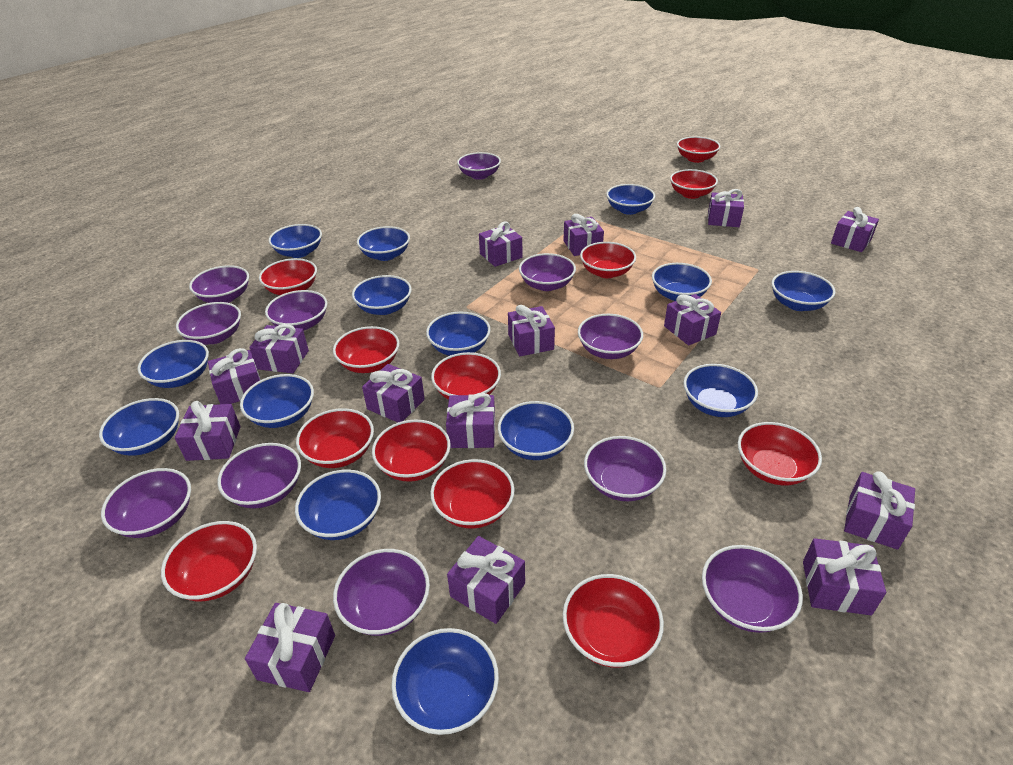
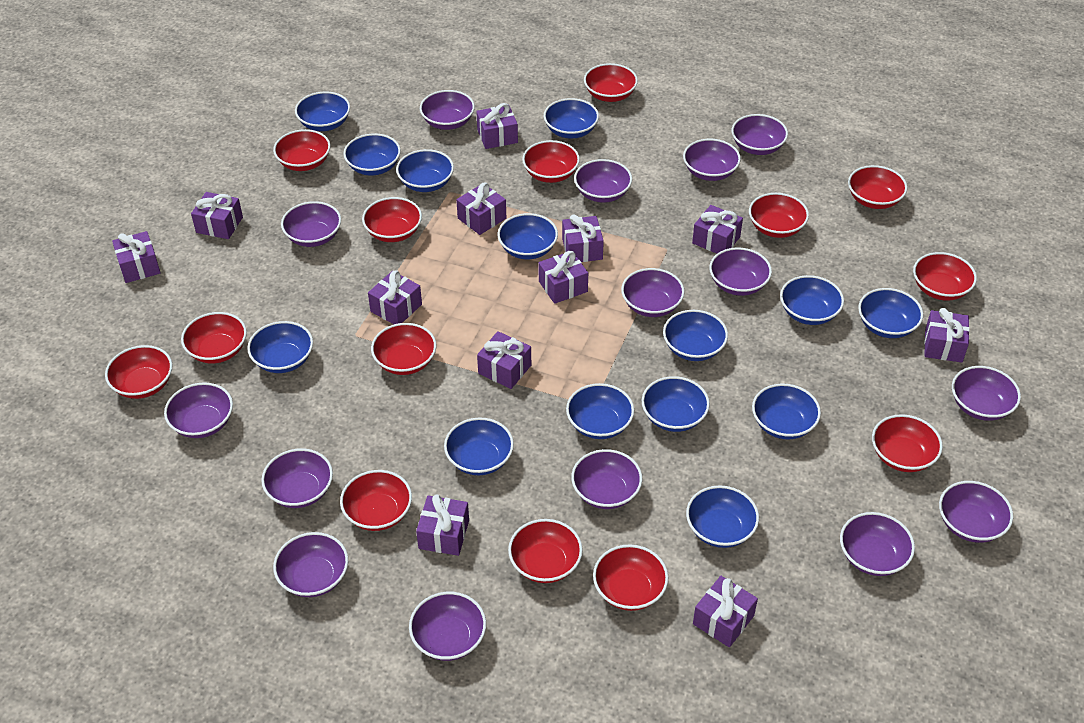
purple bowl: 11 -> 15
purple gift: 15 -> 12
red bowl: 12 -> 14

